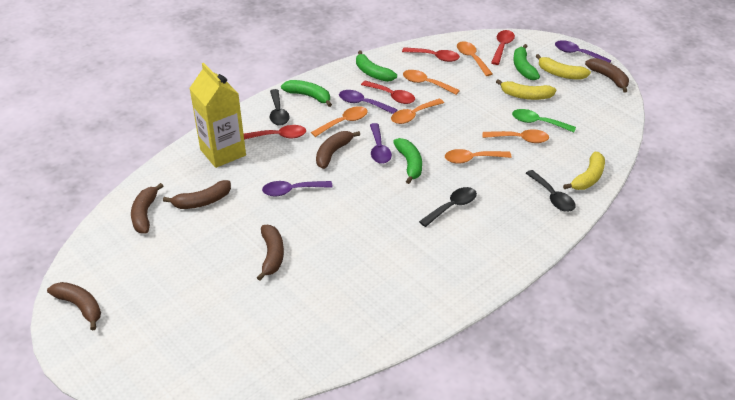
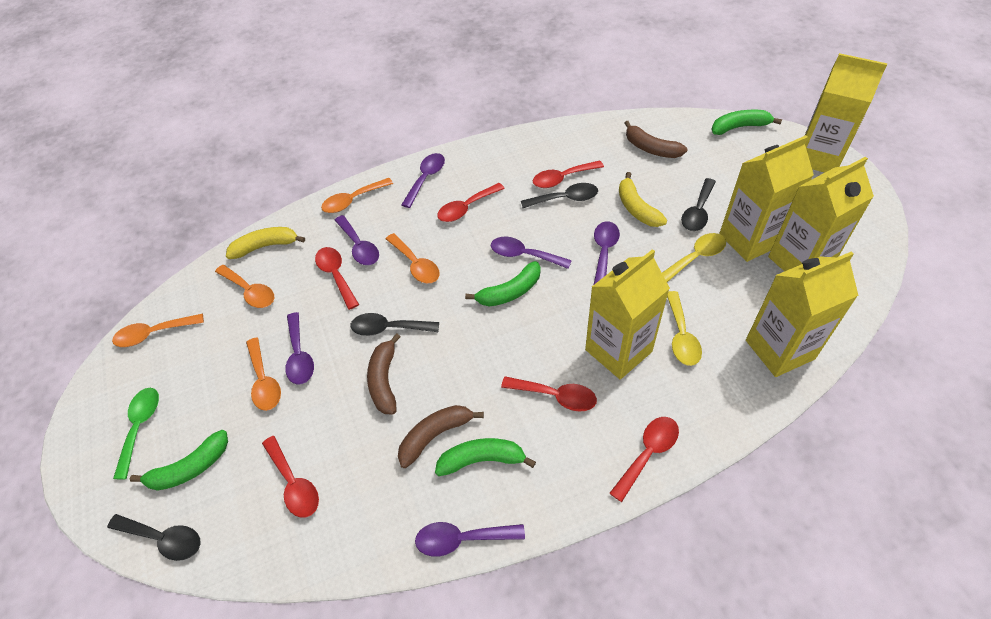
black spoon: 3 -> 4
brown banana: 6 -> 3
orange spoon: 6 -> 5
purple spoon: 4 -> 6
red spoon: 4 -> 6
yellow banana: 3 -> 2
yellow carton: 1 -> 5
yellow spoon: 0 -> 2

